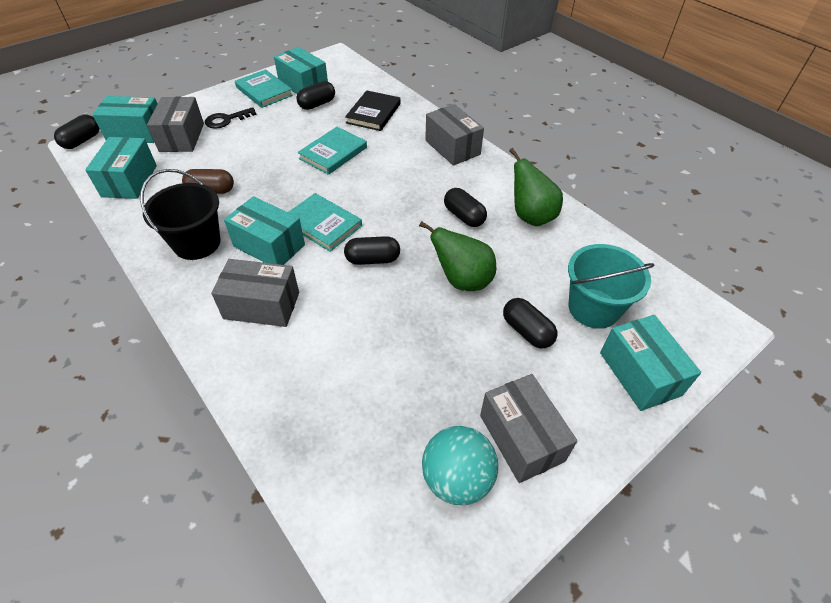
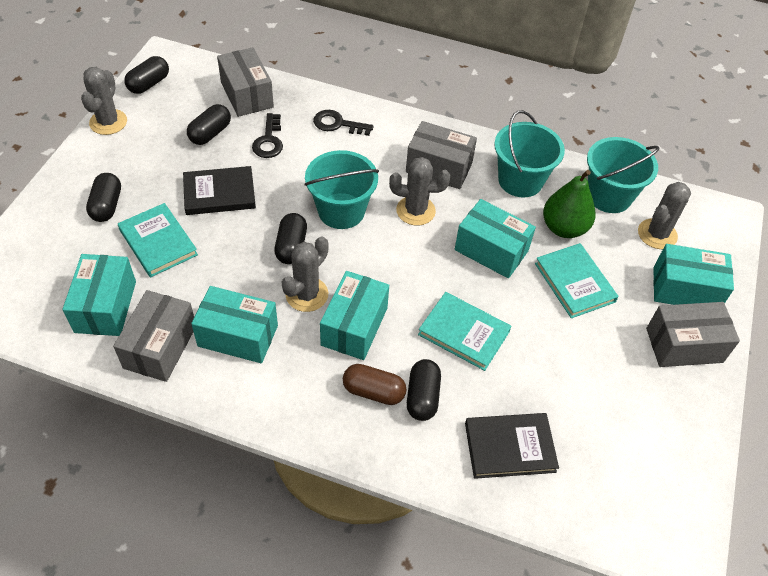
black book: 1 -> 2
black bucket: 1 -> 0
black key: 1 -> 2
green pear: 2 -> 1
grey cactus: 0 -> 4
turquoise ball: 1 -> 0
turquoise bucket: 1 -> 3

